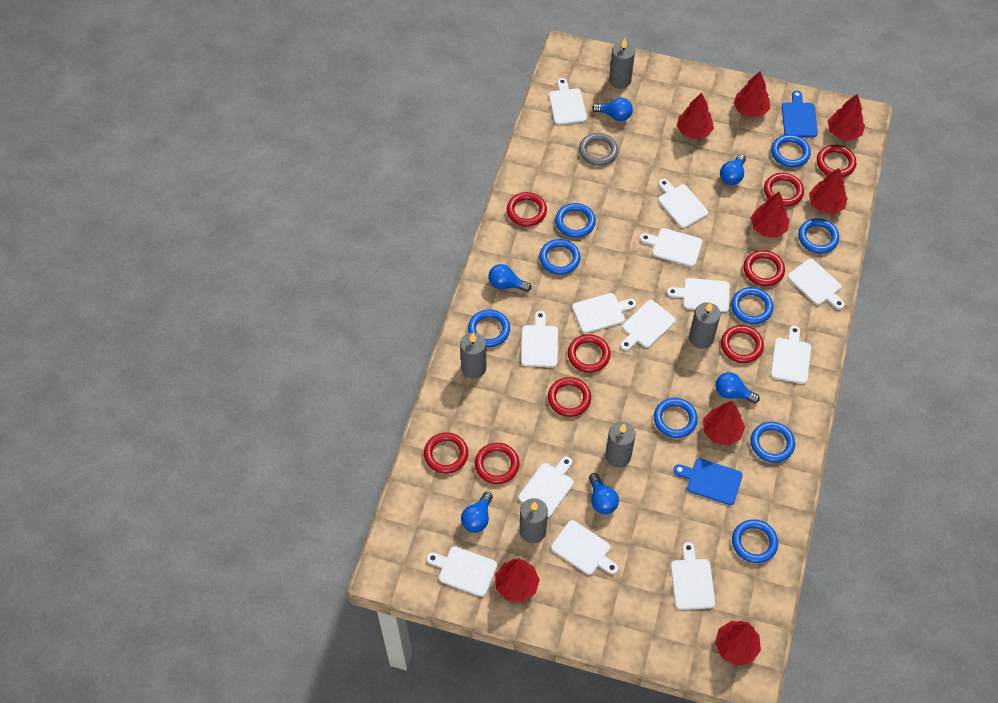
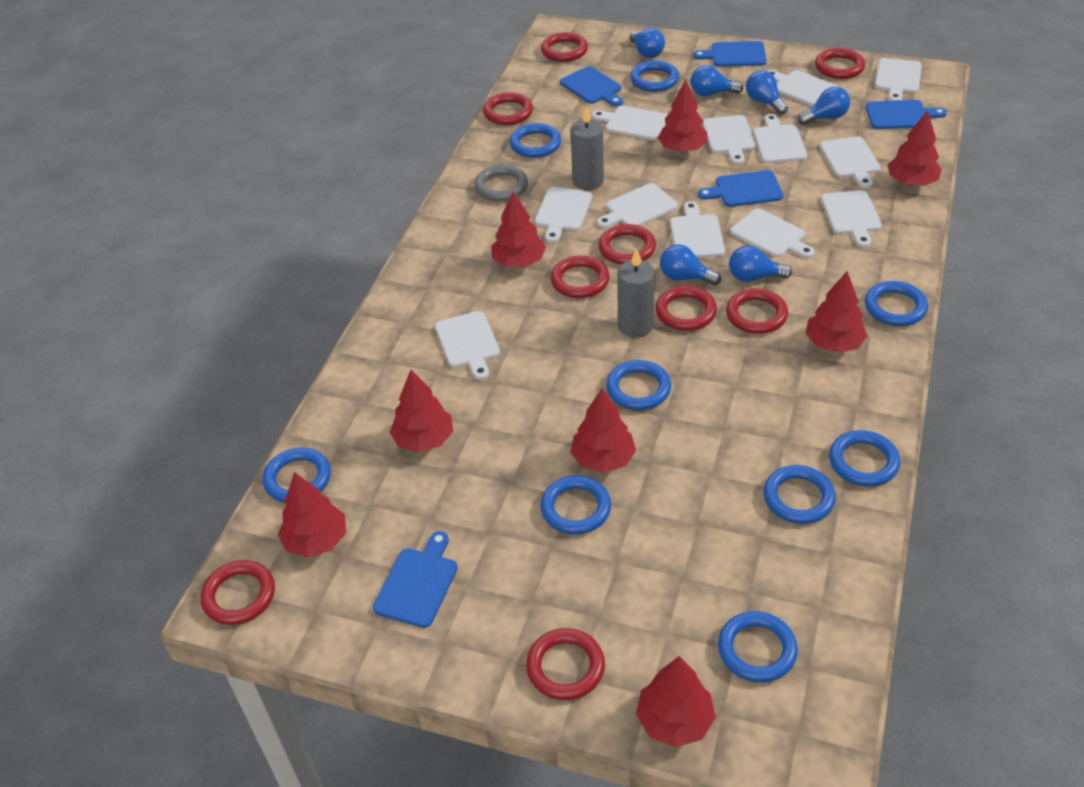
blue cutting board: 2 -> 5
grey candle: 5 -> 2
white cutting board: 13 -> 12

